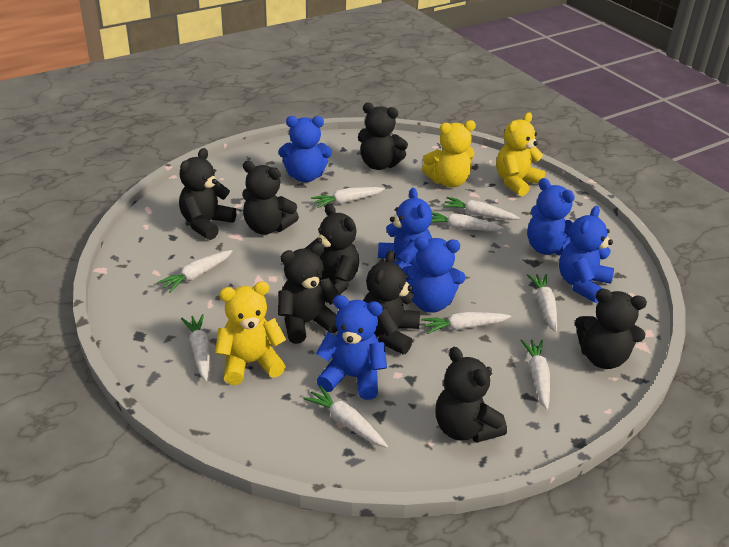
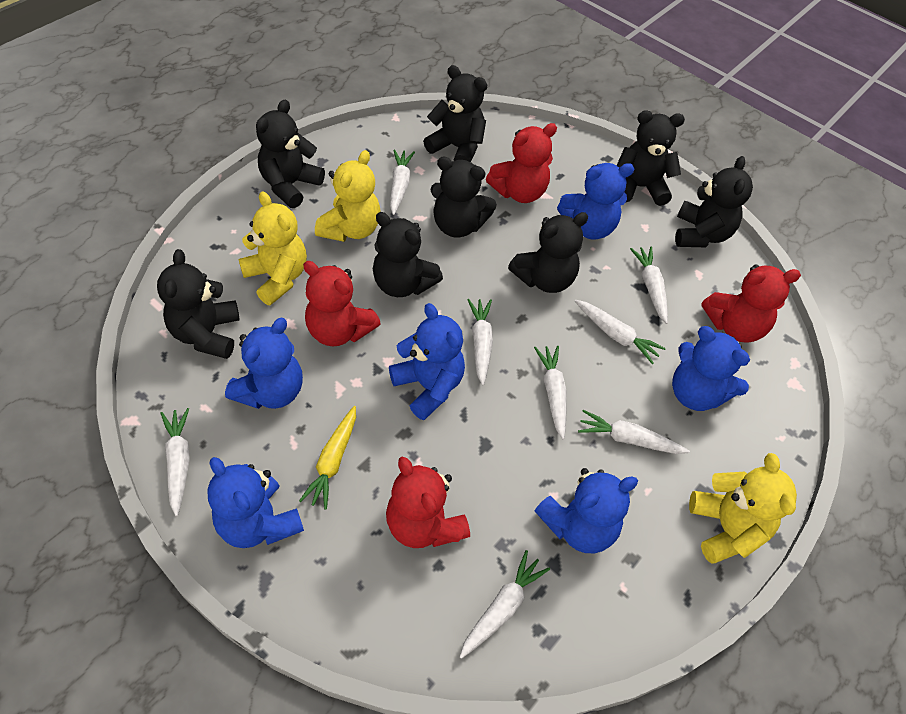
red teddy bear: 0 -> 4
white carrot: 9 -> 8
yellow carrot: 0 -> 1

